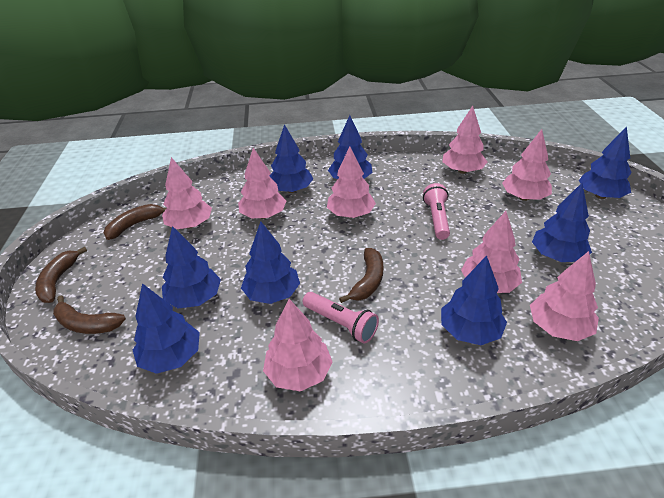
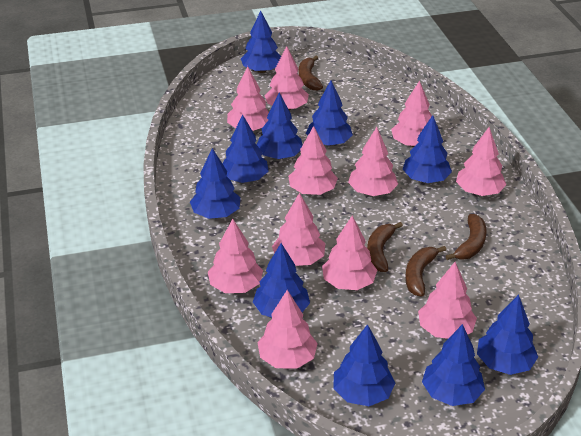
blue tree: 8 -> 10
pink flashlight: 2 -> 0
pink tree: 8 -> 11

